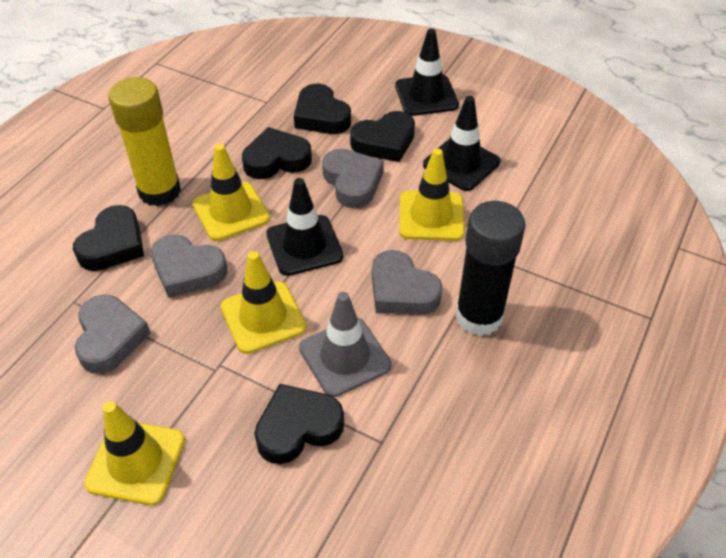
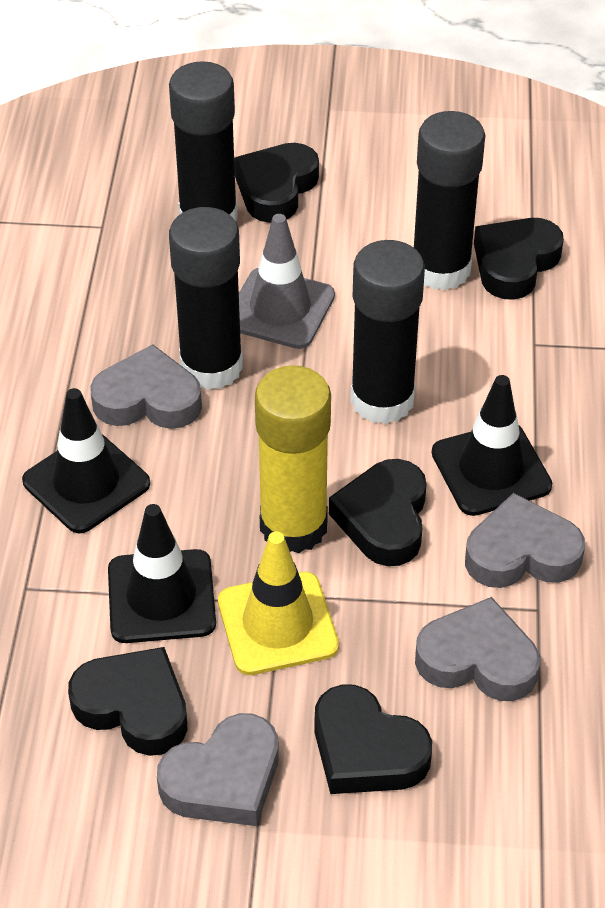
black glue stick: 1 -> 4
yellow traffic cone: 4 -> 1

